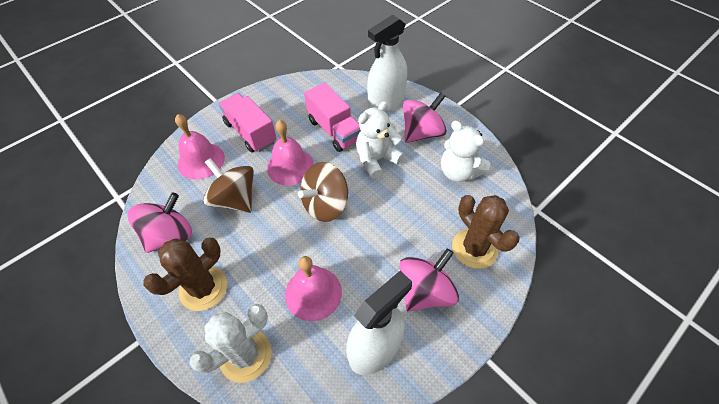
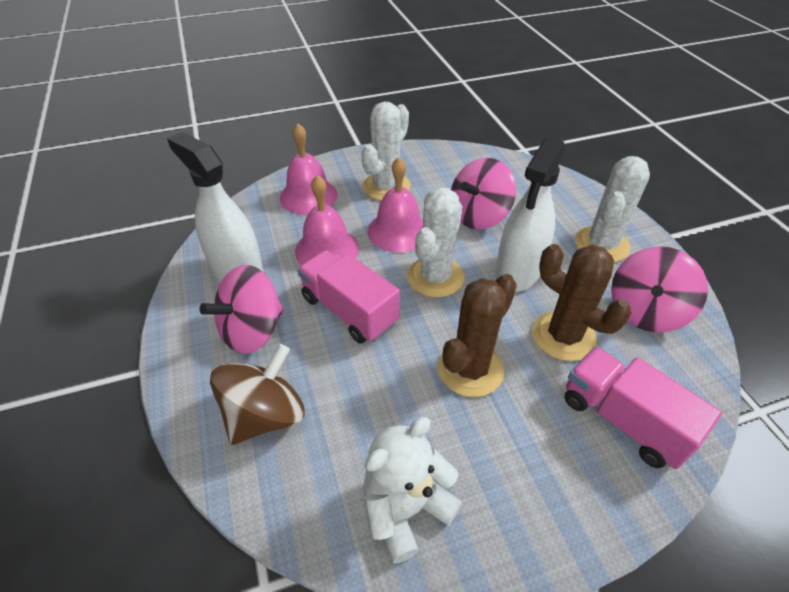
brown spinning top: 2 -> 1
white cactus: 1 -> 3
white teddy bear: 2 -> 1

